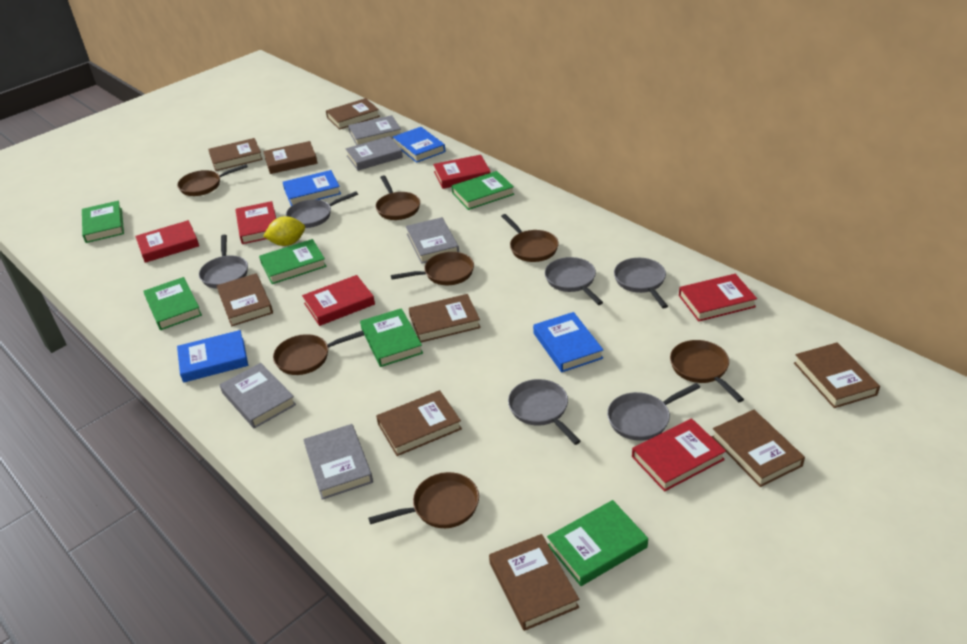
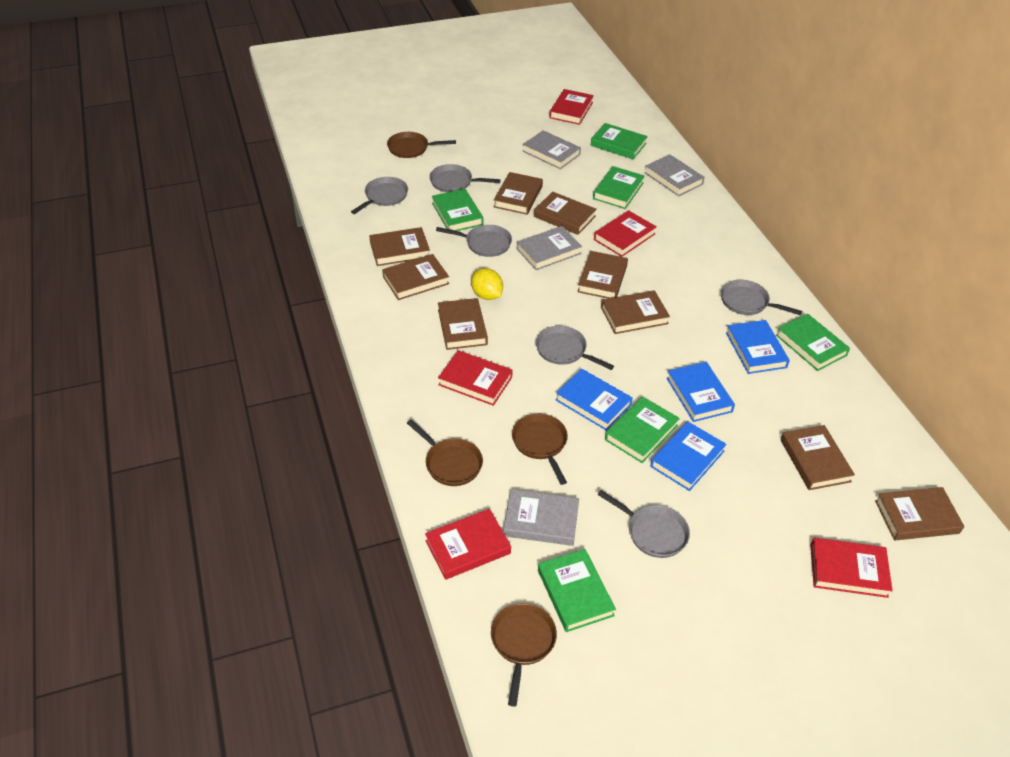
brown pan: 7 -> 4
grey book: 5 -> 4
red book: 6 -> 5

